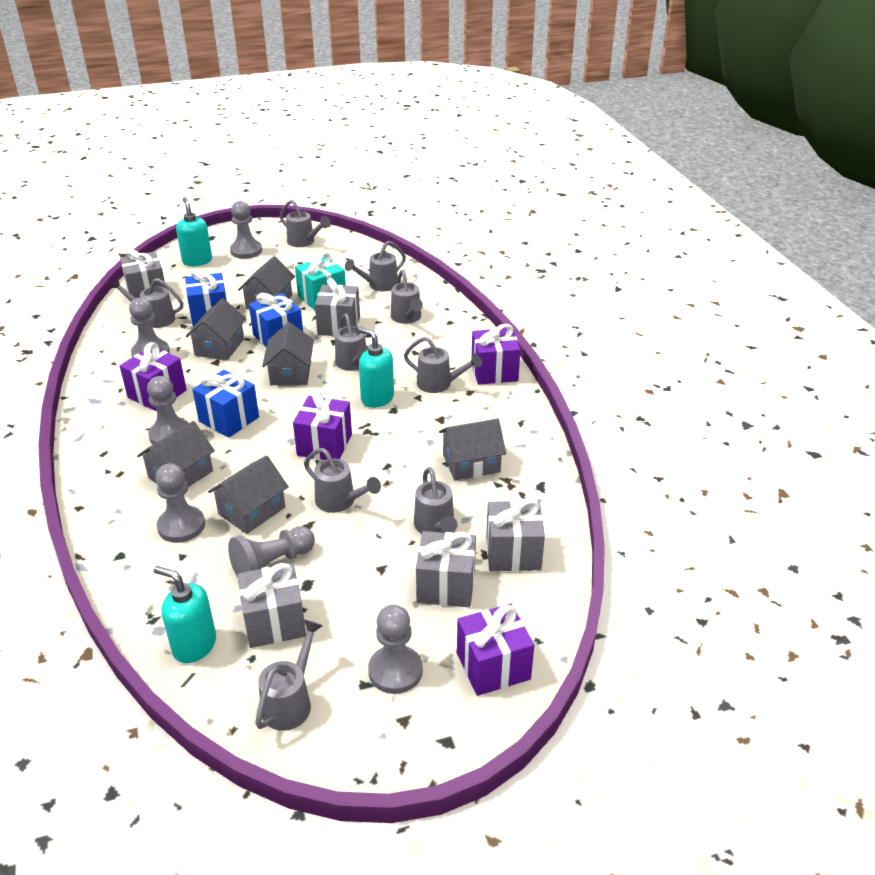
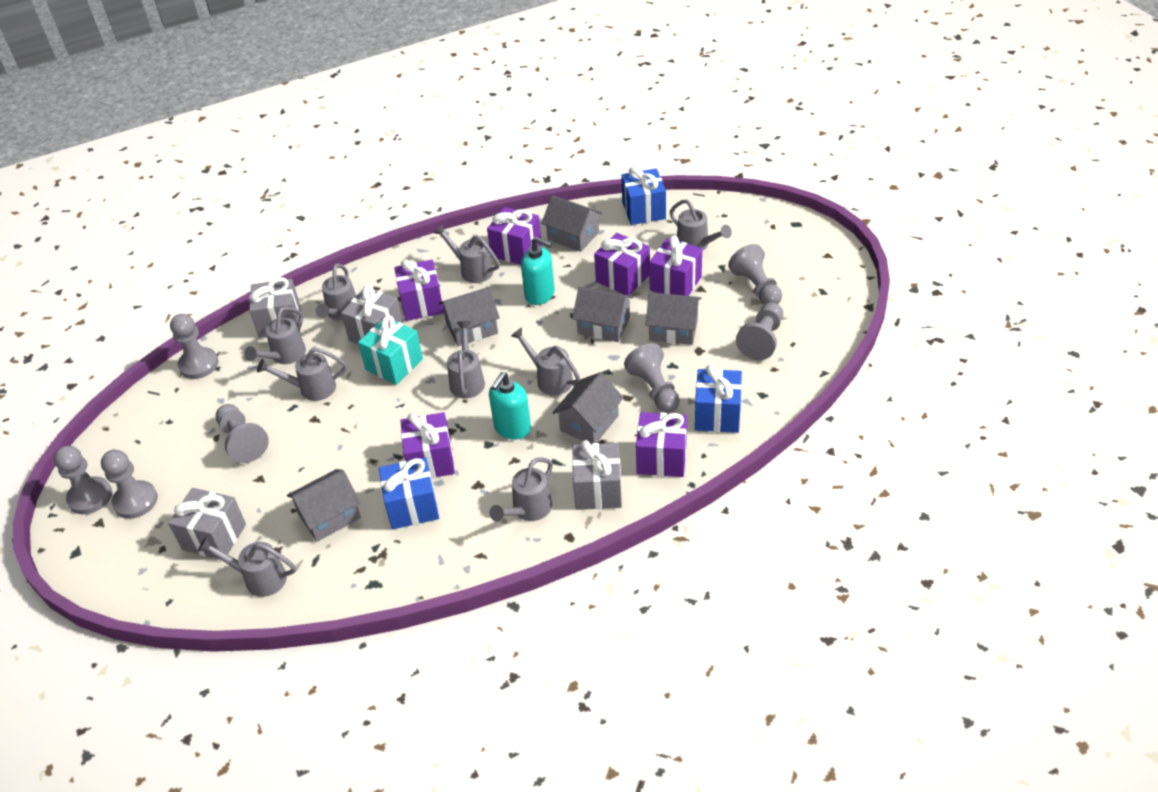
grey gift: 5 -> 4
grey pawn: 6 -> 7
purple gift: 4 -> 6
turquoise soap dispenser: 3 -> 2

